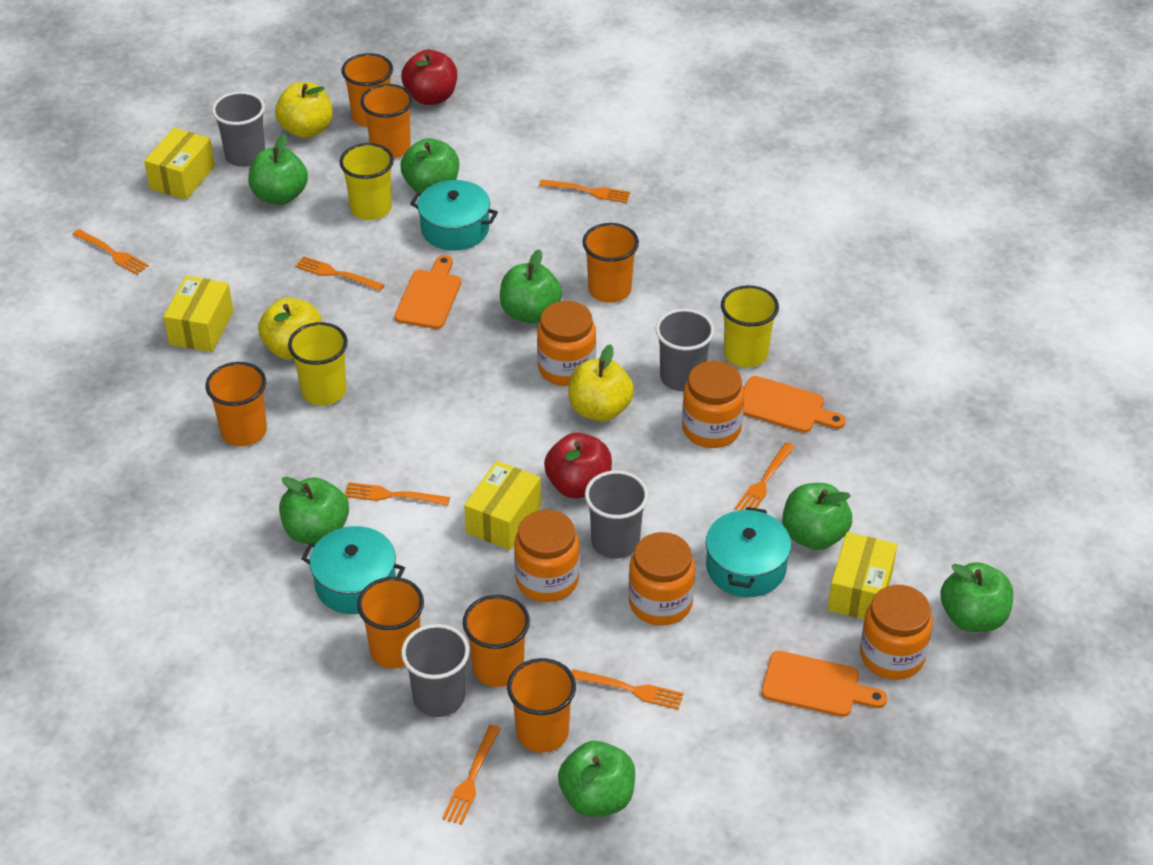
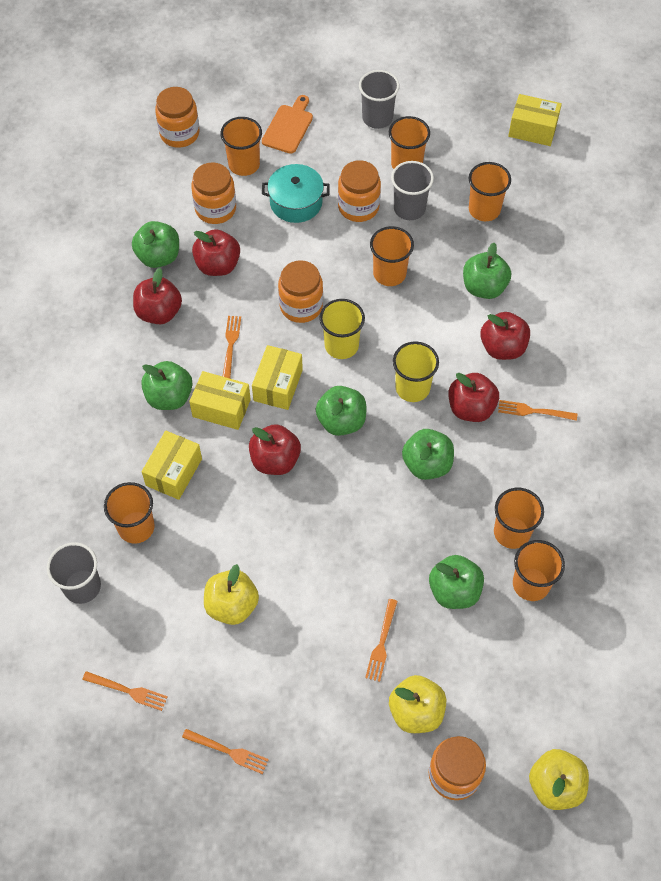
green apple: 7 -> 6
grey cup: 4 -> 3
orange cutting board: 3 -> 1
orange fork: 7 -> 5
red apple: 2 -> 5
turquoise pot: 3 -> 1
yellow cup: 3 -> 2

